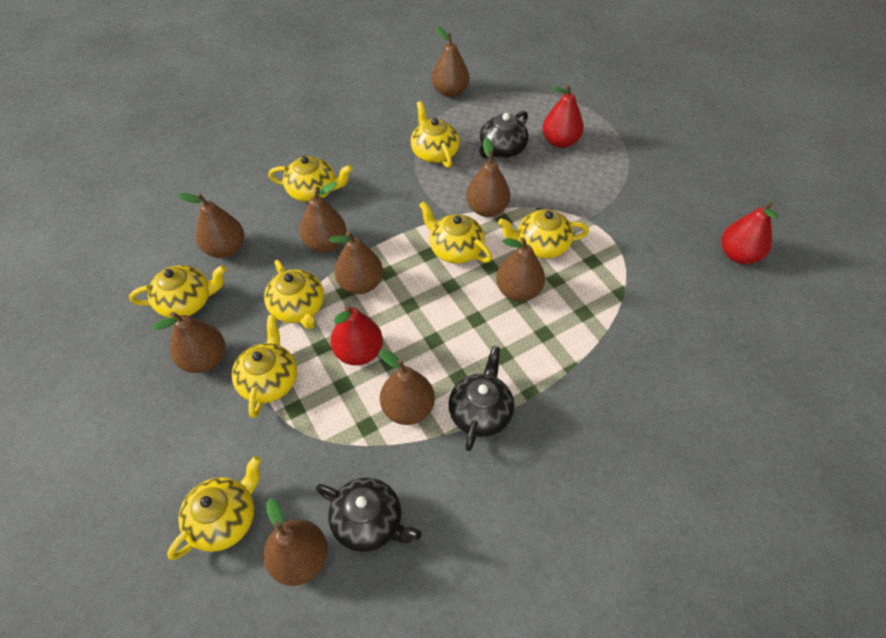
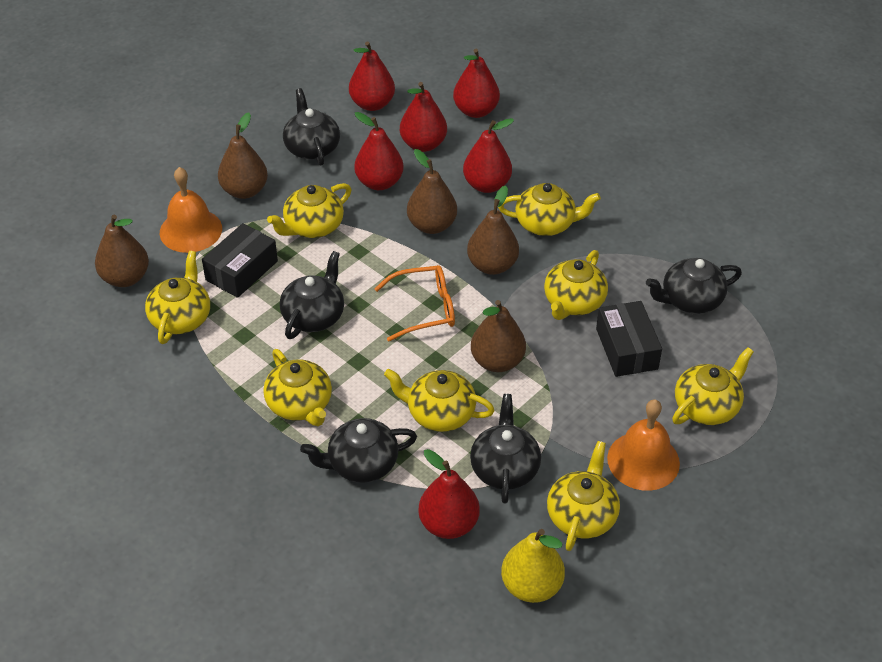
black box: 0 -> 2
black teapot: 3 -> 5
brown pear: 9 -> 5
orange bell: 0 -> 2
orange glasses: 0 -> 1
red pear: 3 -> 6
yellow pear: 0 -> 1

